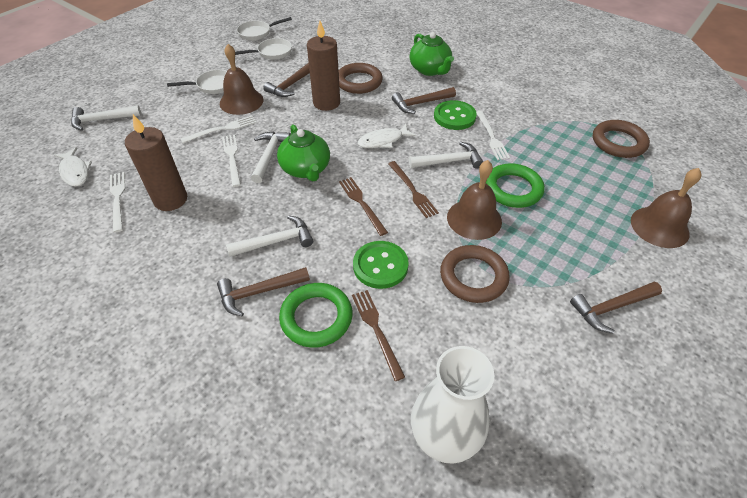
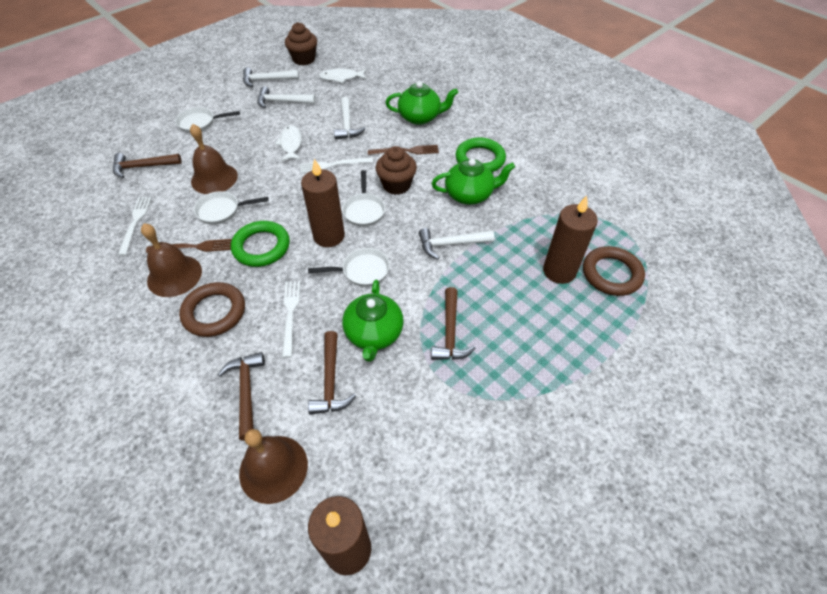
brown candle: 2 -> 3
brown cupcake: 0 -> 2
brown fork: 3 -> 2
brown ring: 3 -> 2
green button: 2 -> 0
green teapot: 2 -> 3
white fork: 4 -> 3
white pan: 3 -> 4
white vase: 1 -> 0

